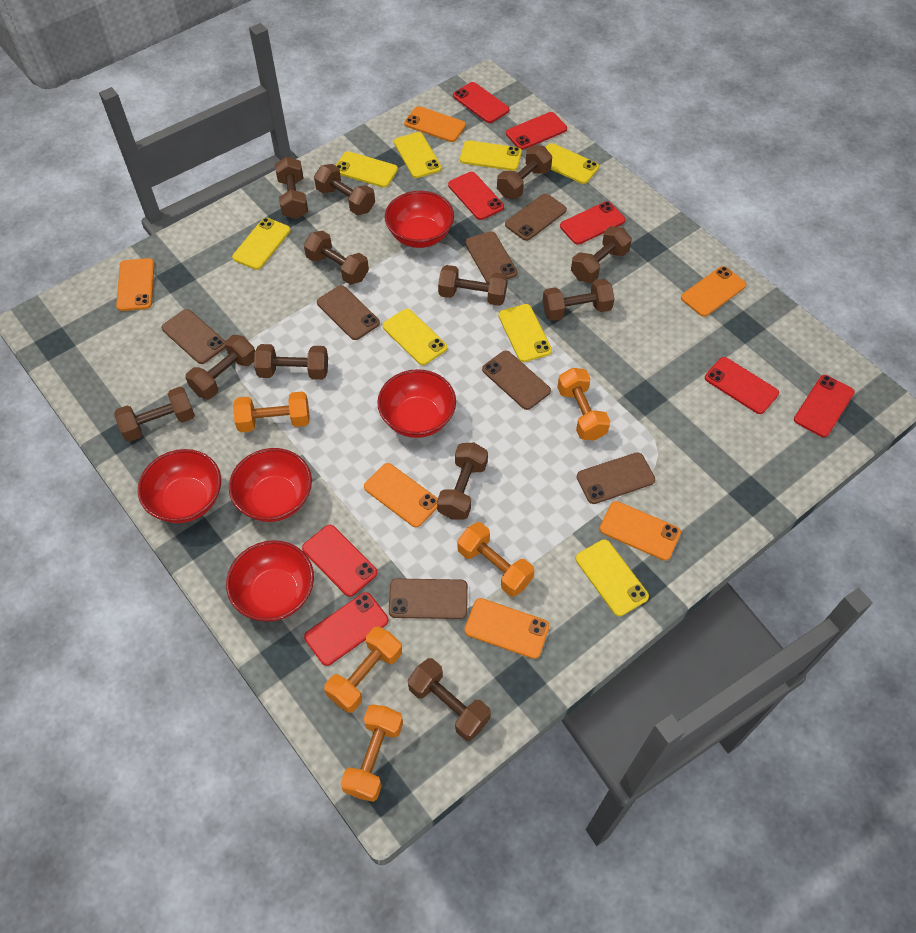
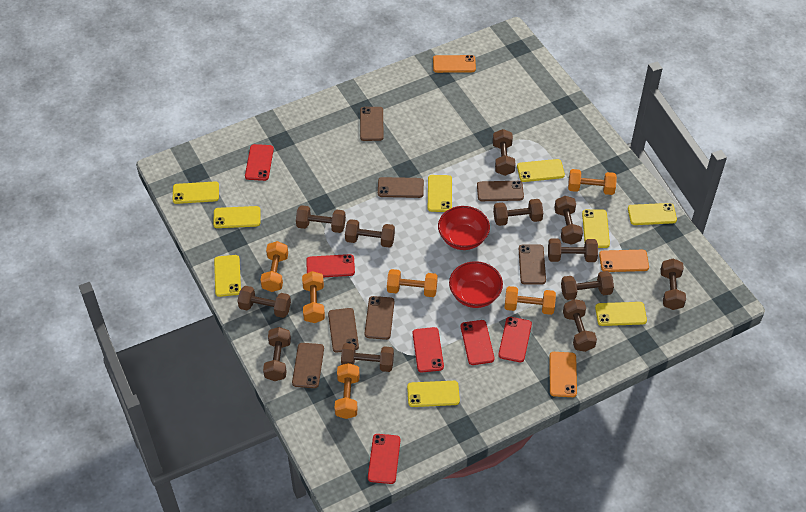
orange dumbbell: 5 -> 6
orange phone: 6 -> 3
red bowl: 5 -> 2
red phone: 8 -> 6
yellow phone: 8 -> 9

